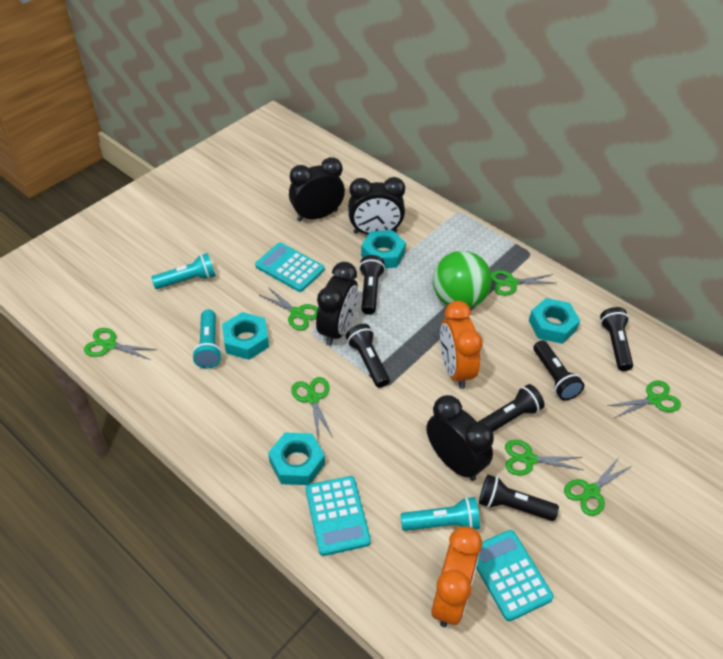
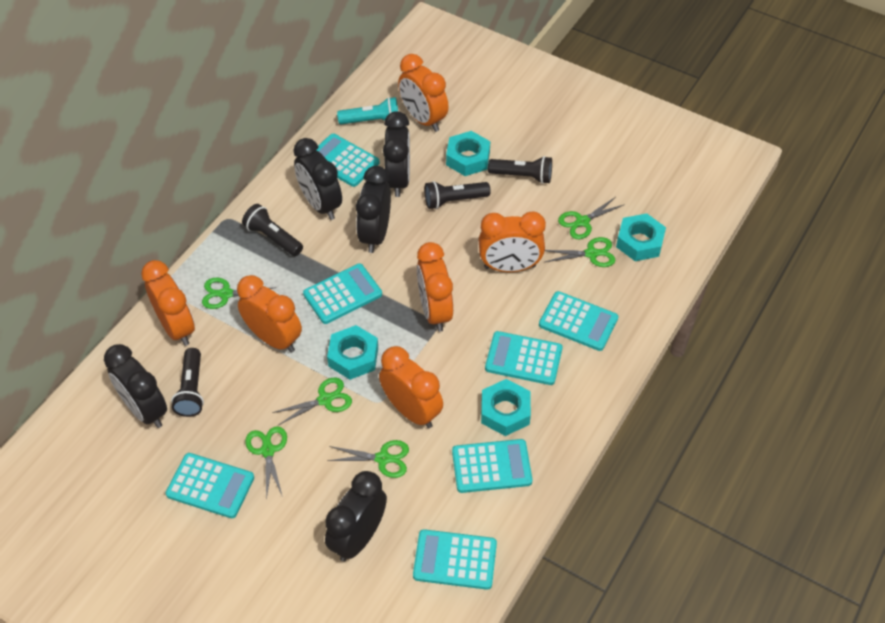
black clock: 4 -> 5
black flashlight: 6 -> 4
green ball: 1 -> 0
green scissors: 7 -> 6
orange clock: 2 -> 6
turquoise calculator: 3 -> 7
turquoise flashlight: 3 -> 1

